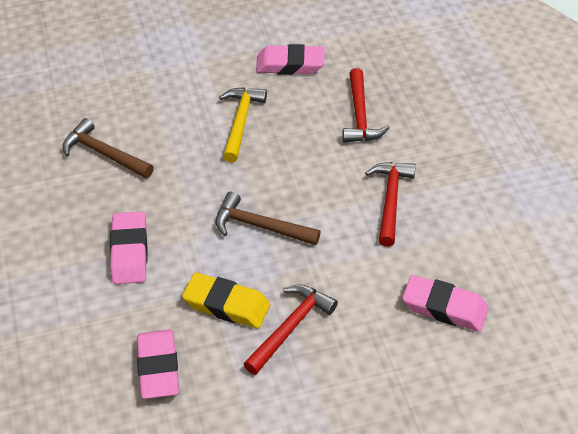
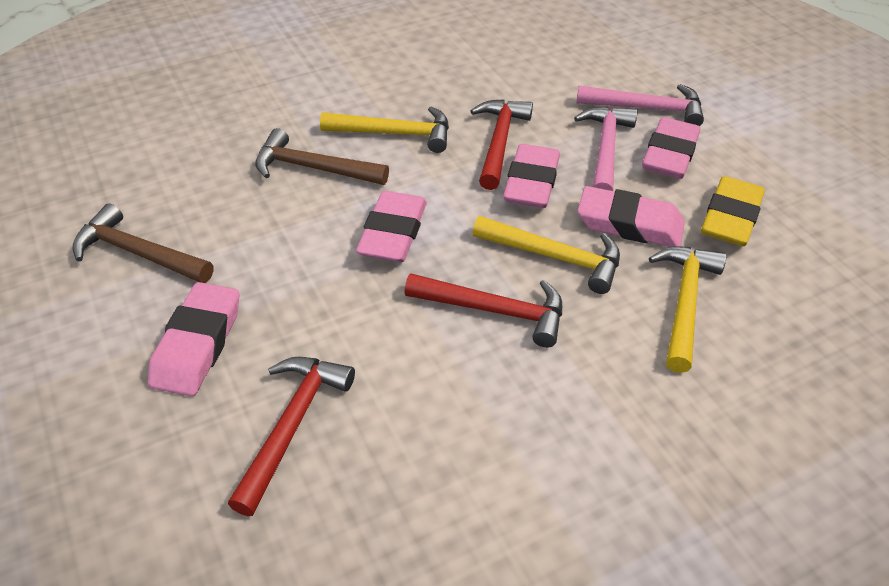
pink eraser: 4 -> 5
pink hammer: 0 -> 2
yellow hammer: 1 -> 3

